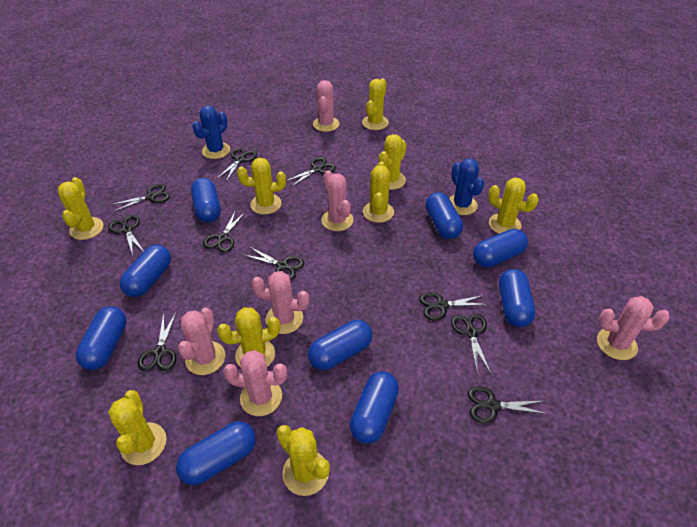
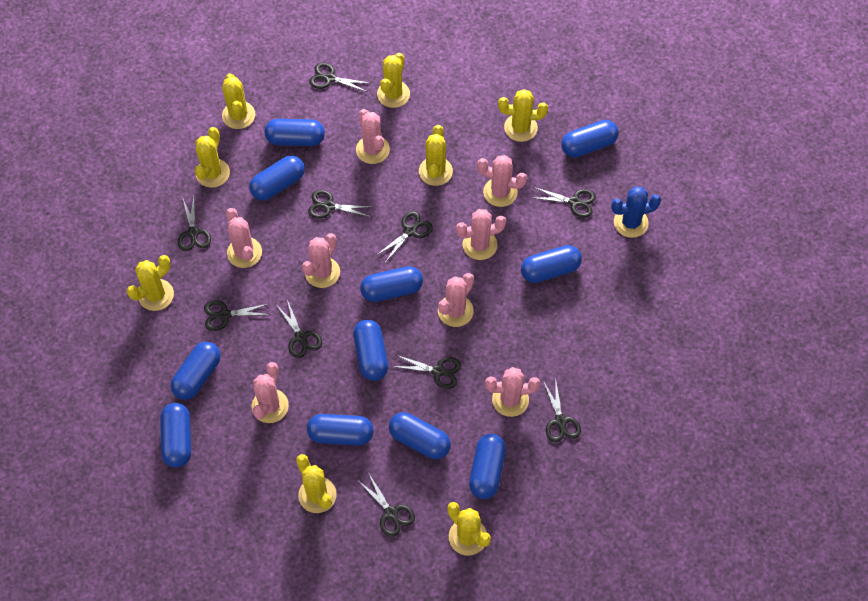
blue cactus: 2 -> 1
blue capsule: 9 -> 11
pink cactus: 6 -> 8
yellow cactus: 9 -> 8

